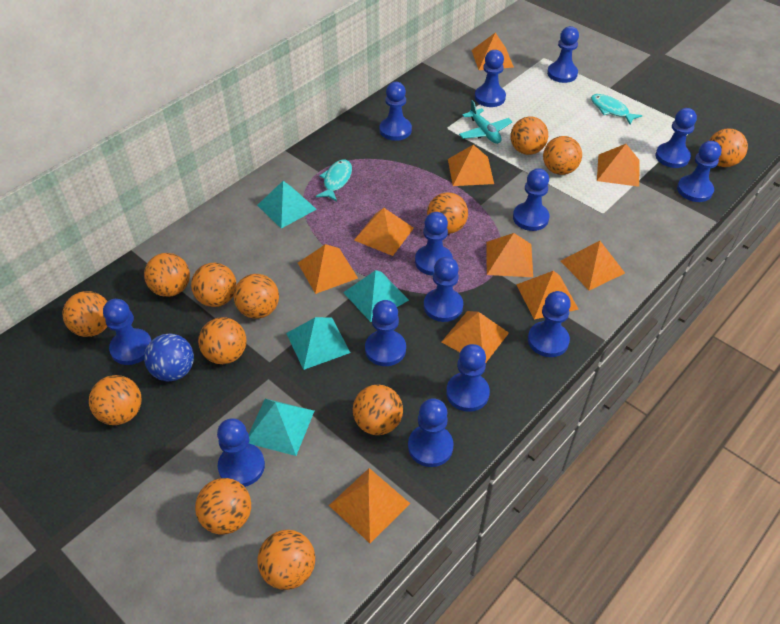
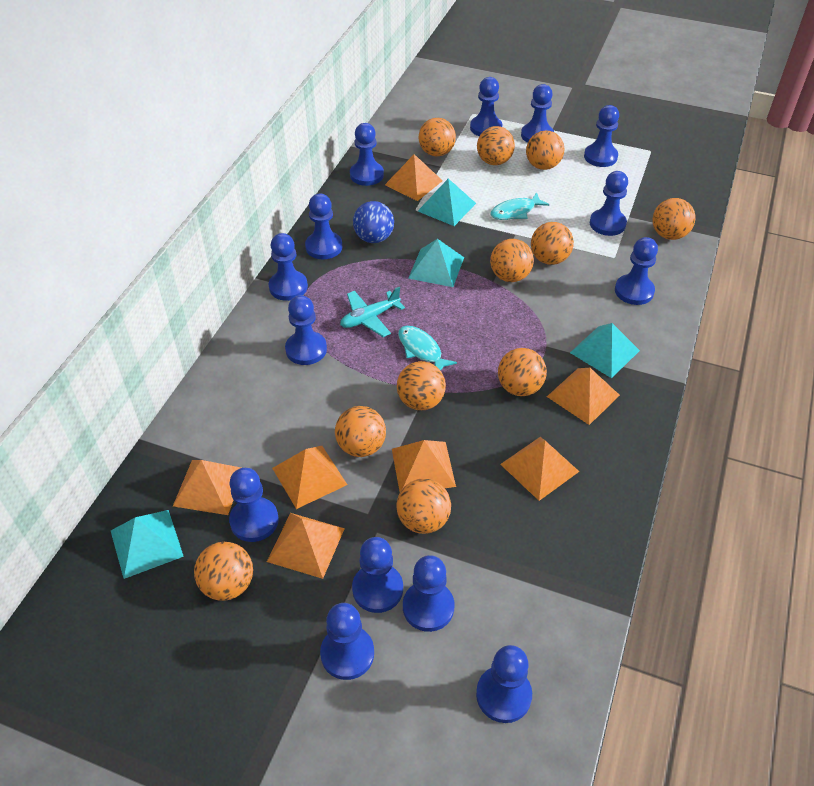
orange ball: 13 -> 11
orange pyramid: 10 -> 7

